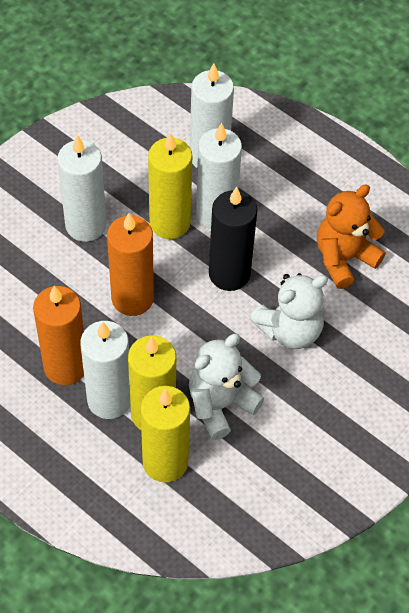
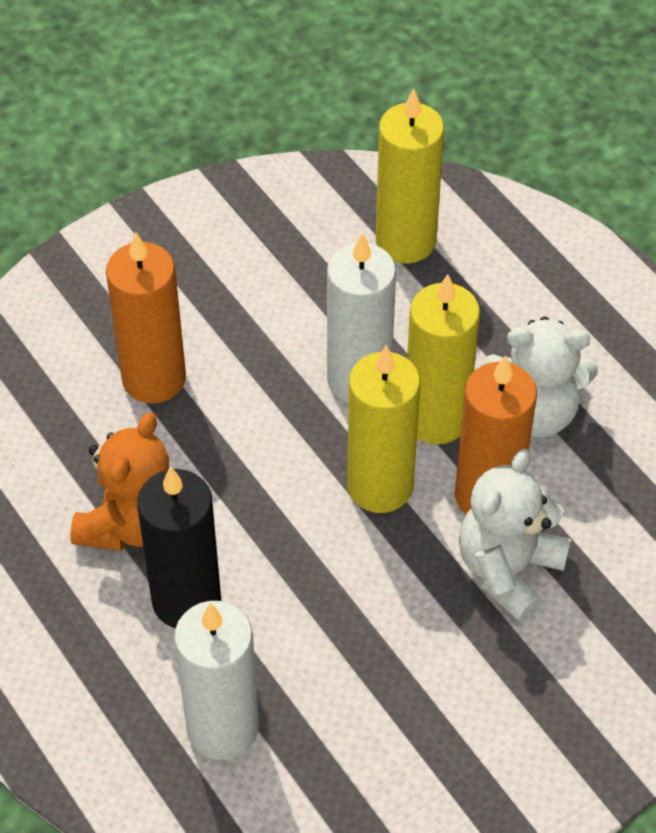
white candle: 4 -> 2

